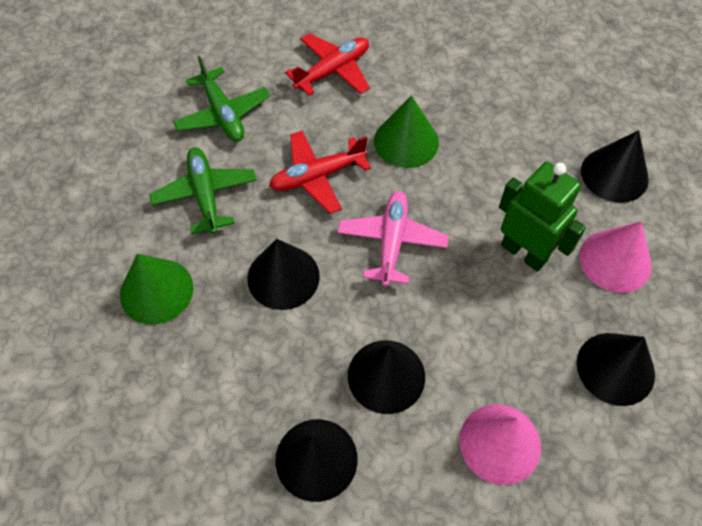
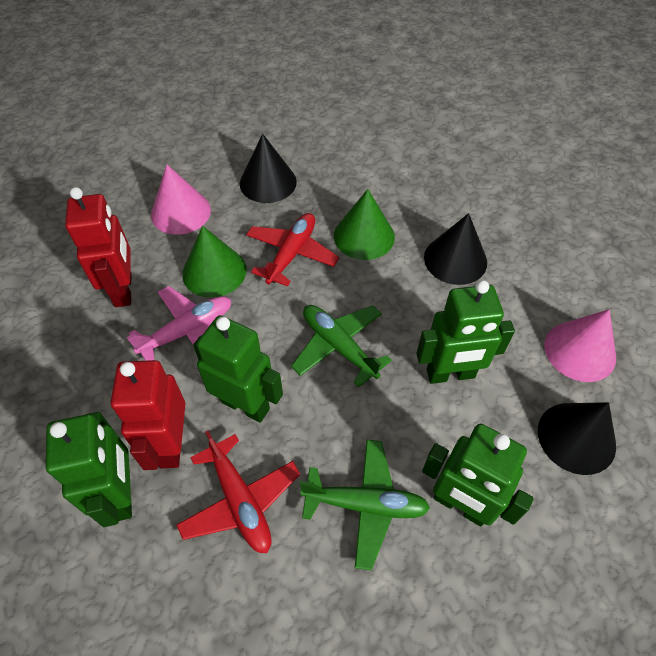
black cone: 5 -> 3
green robot: 1 -> 4
red robot: 0 -> 2

